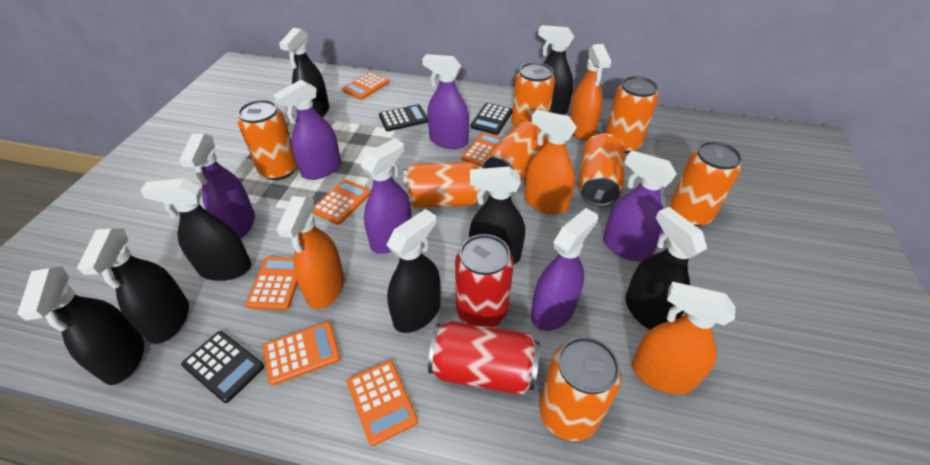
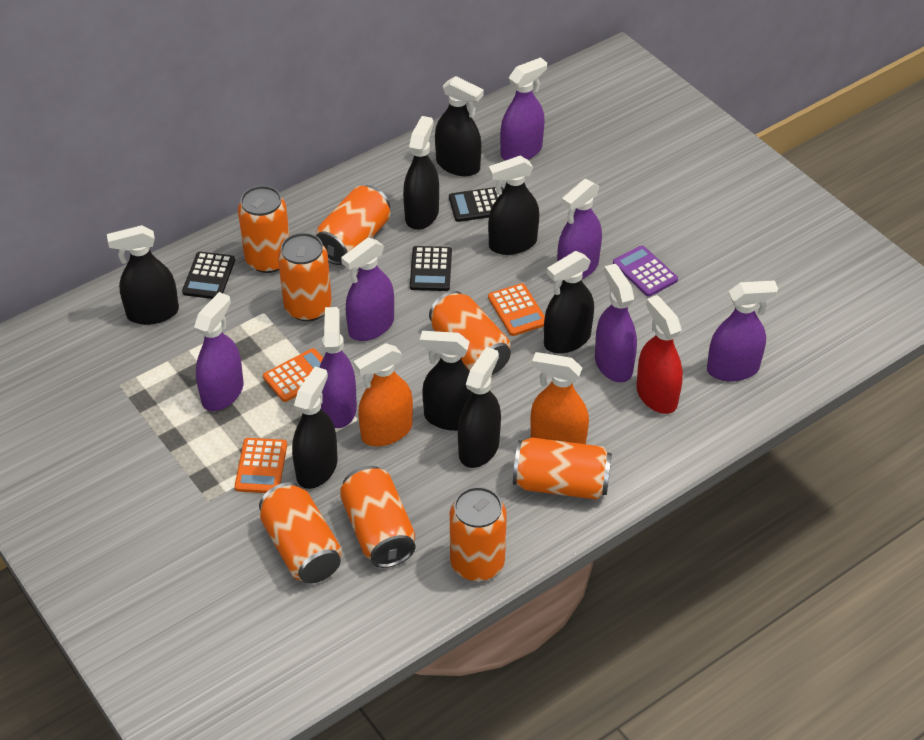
orange calculator: 6 -> 3
orange spray bottle: 4 -> 2
purple calculator: 0 -> 1
purple spray bottle: 6 -> 7
red can: 2 -> 0
red spray bottle: 0 -> 1

